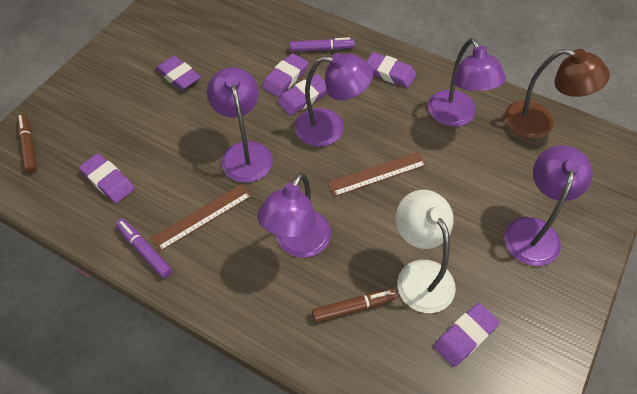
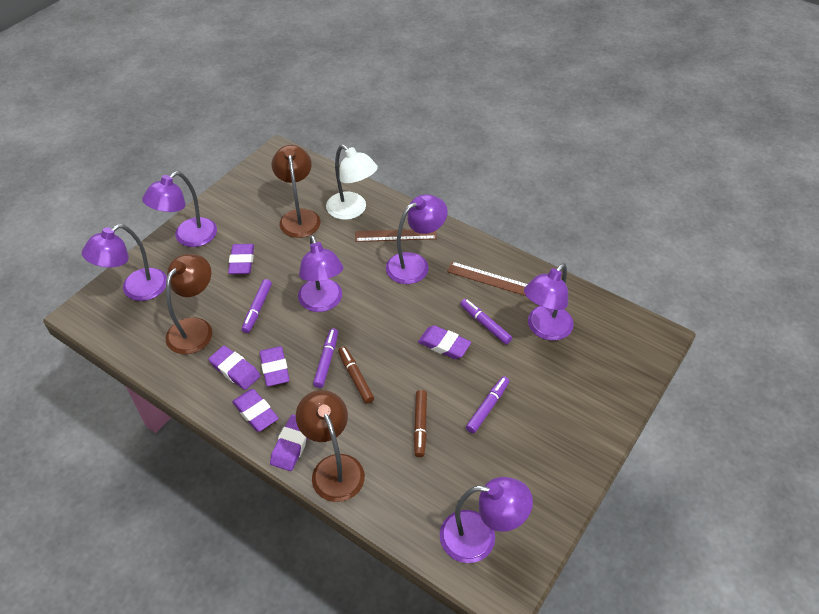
brown lamp: 1 -> 3
purple lamp: 5 -> 6
purple marker: 2 -> 4

